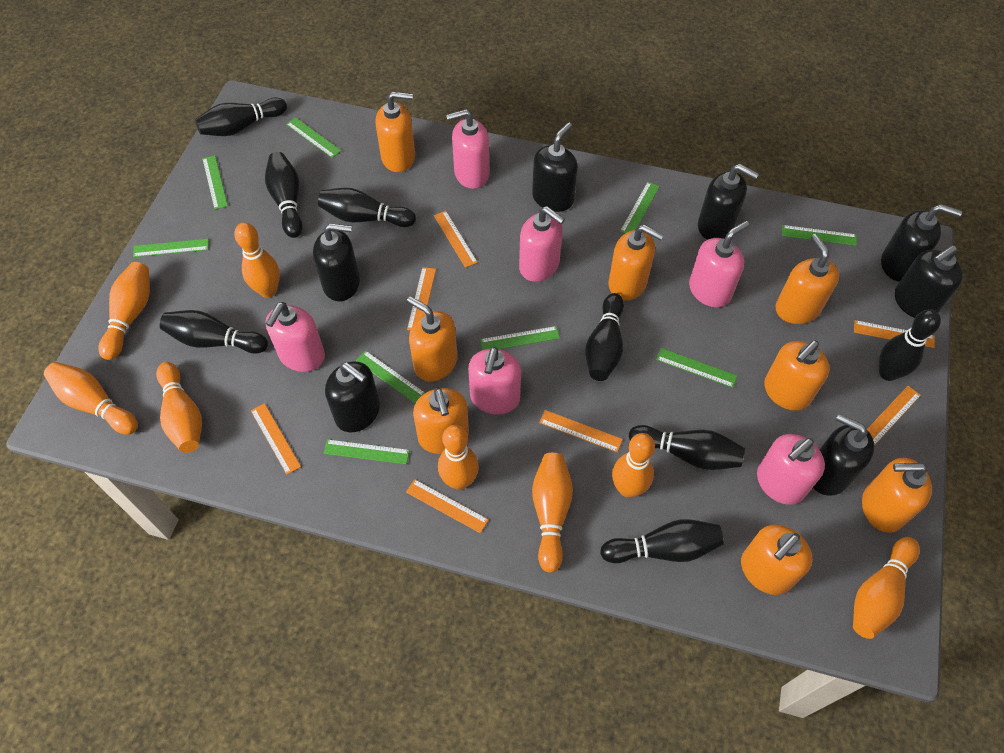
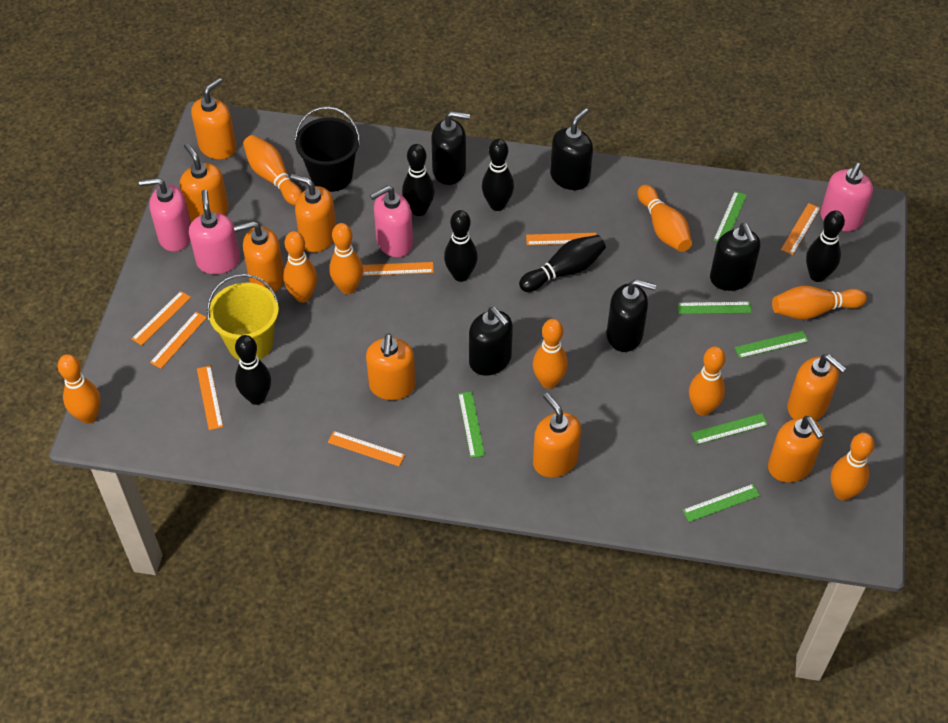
black bowling pin: 8 -> 6
black bucket: 0 -> 1
black soap dispenser: 7 -> 5
green ruler: 9 -> 6
orange bowling pin: 8 -> 9
pink soap dispenser: 6 -> 4
yellow bucket: 0 -> 1

